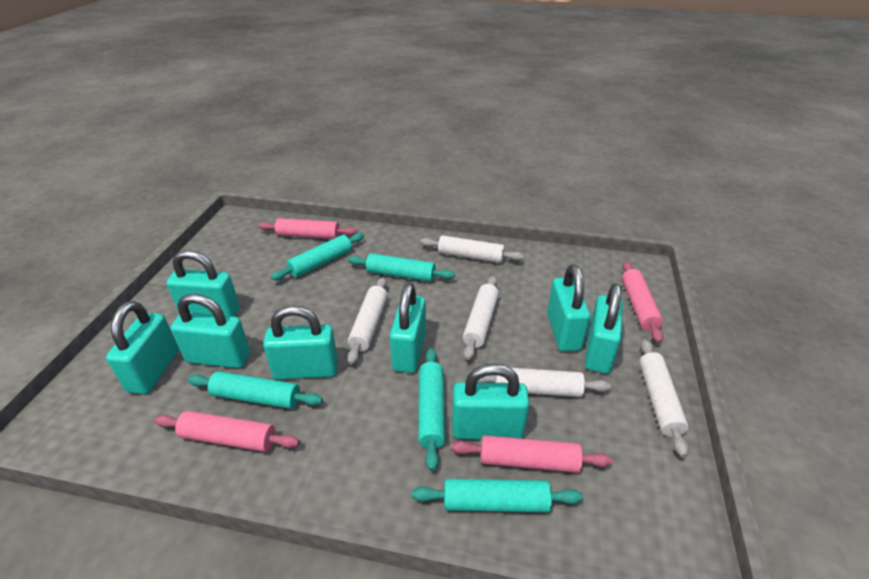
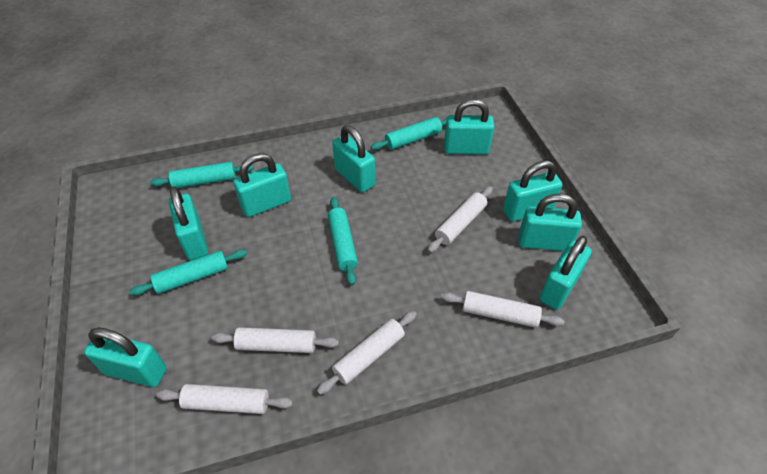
pink rolling pin: 4 -> 0
turquoise rolling pin: 5 -> 4

